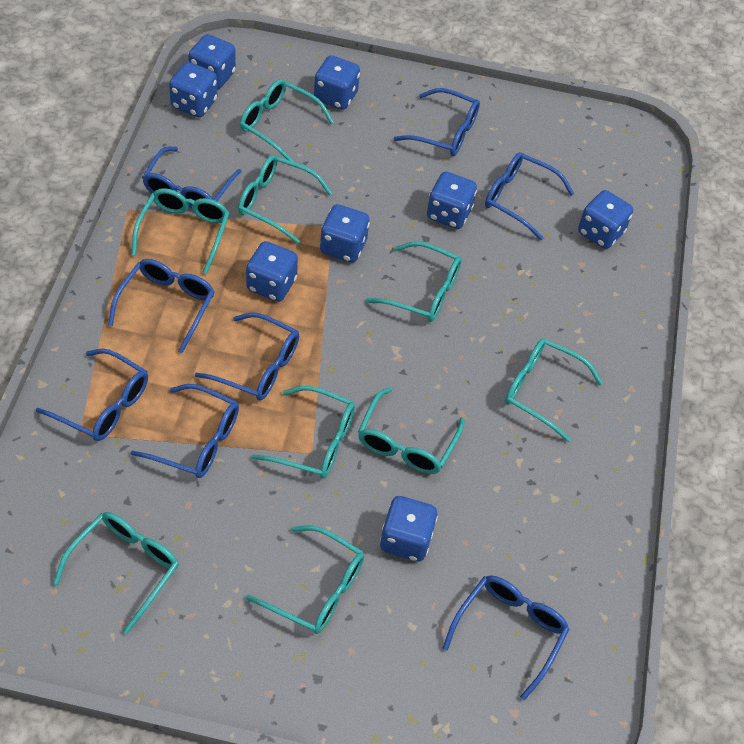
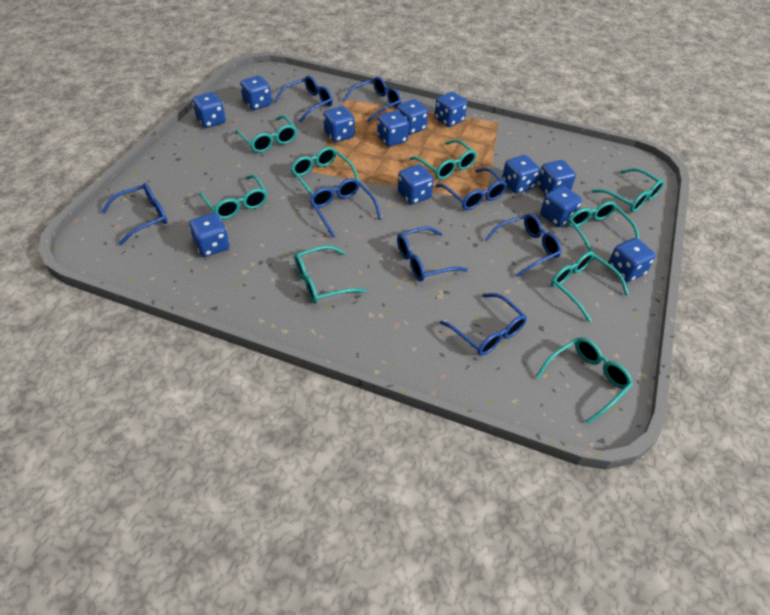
blue dice: 8 -> 12

